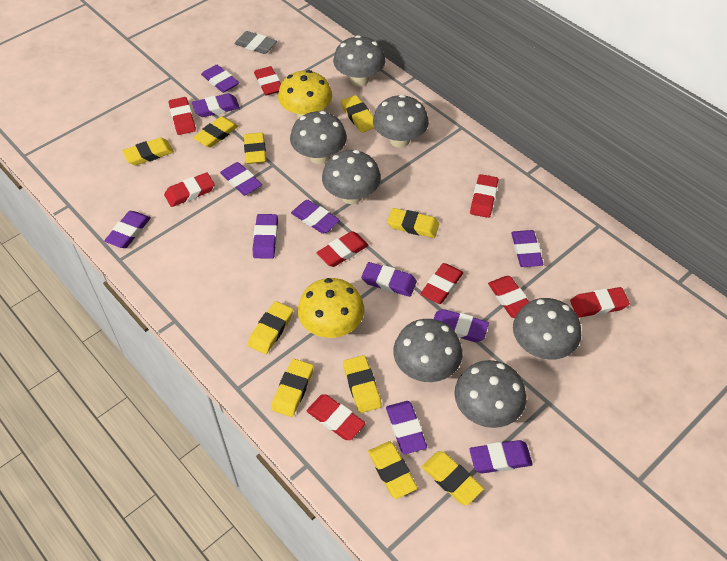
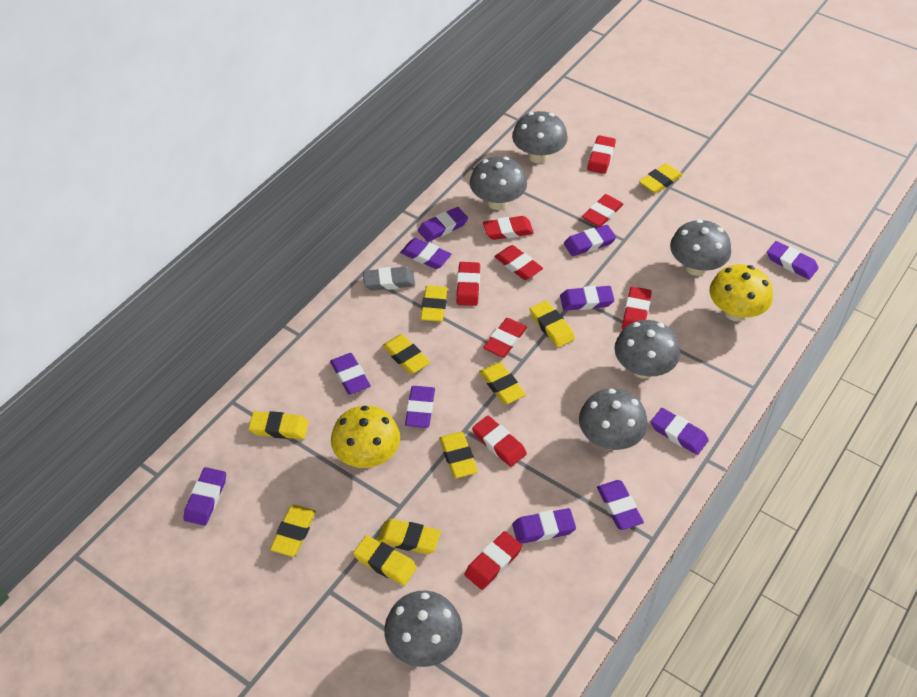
grey mushroom: 7 -> 6

